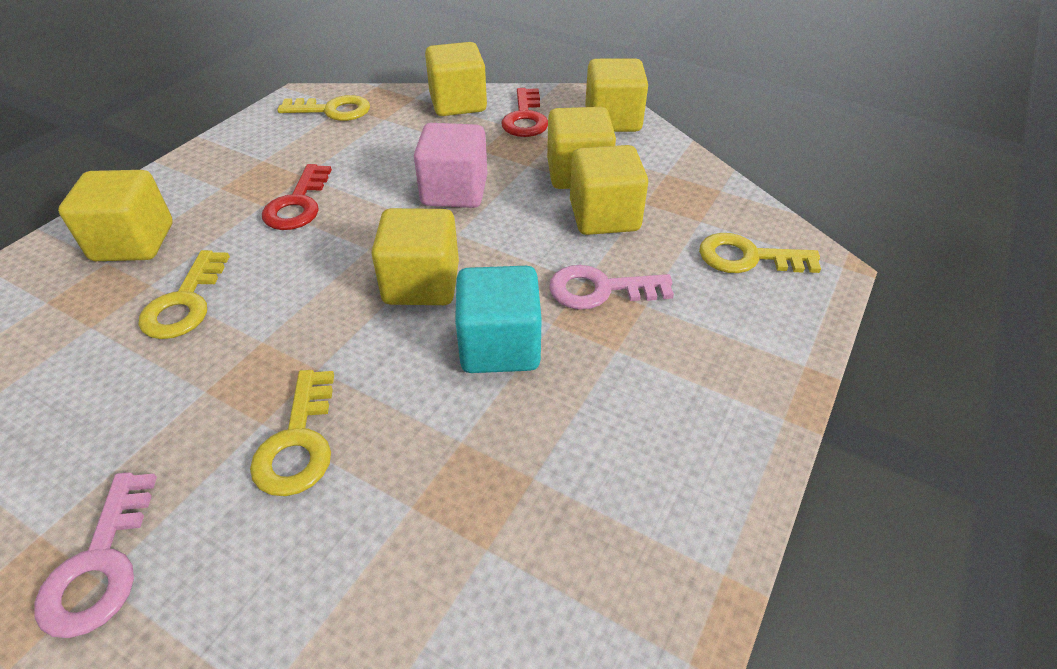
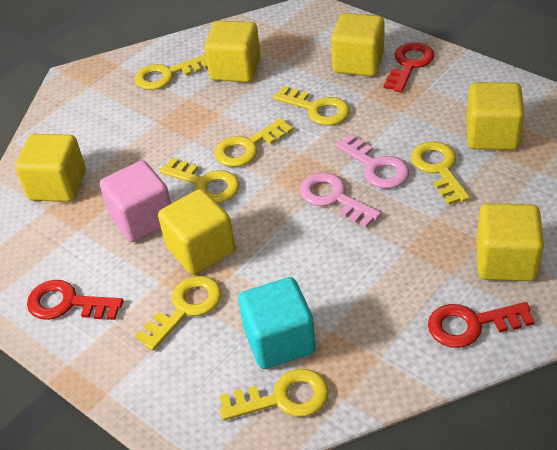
red key: 2 -> 3
yellow key: 4 -> 7

